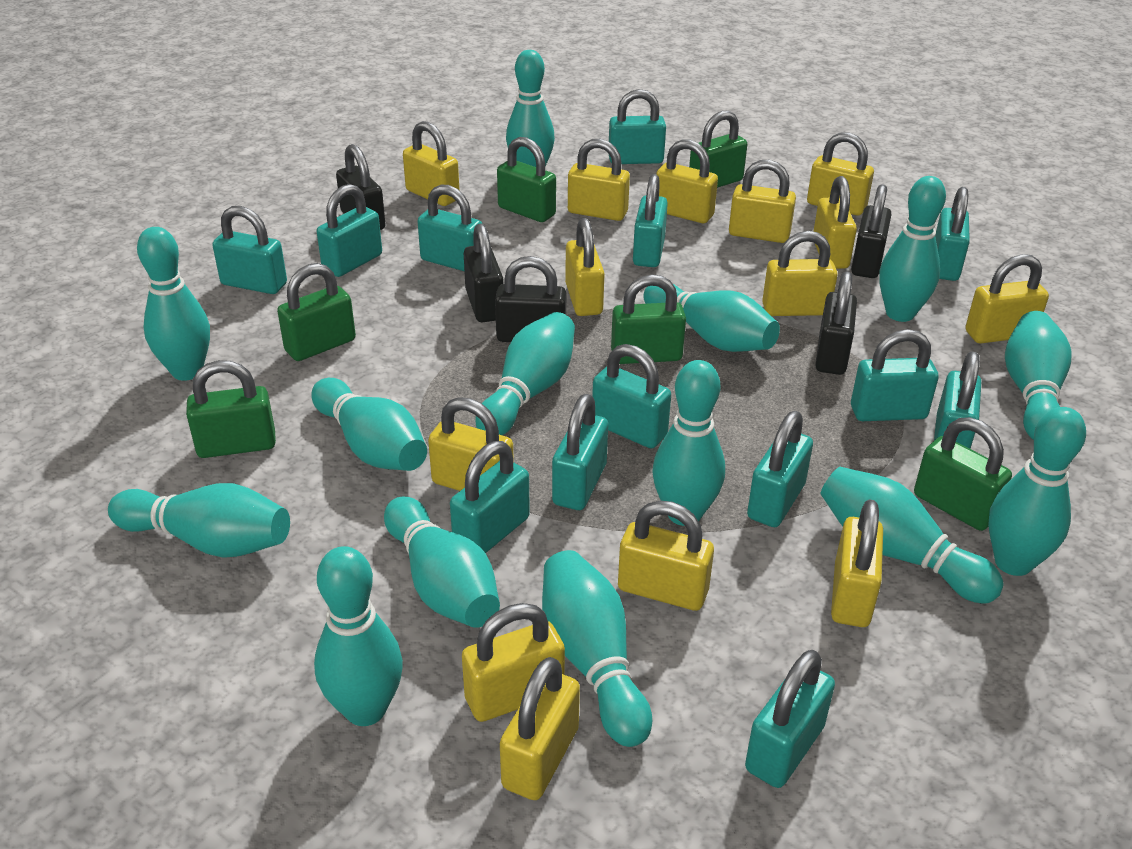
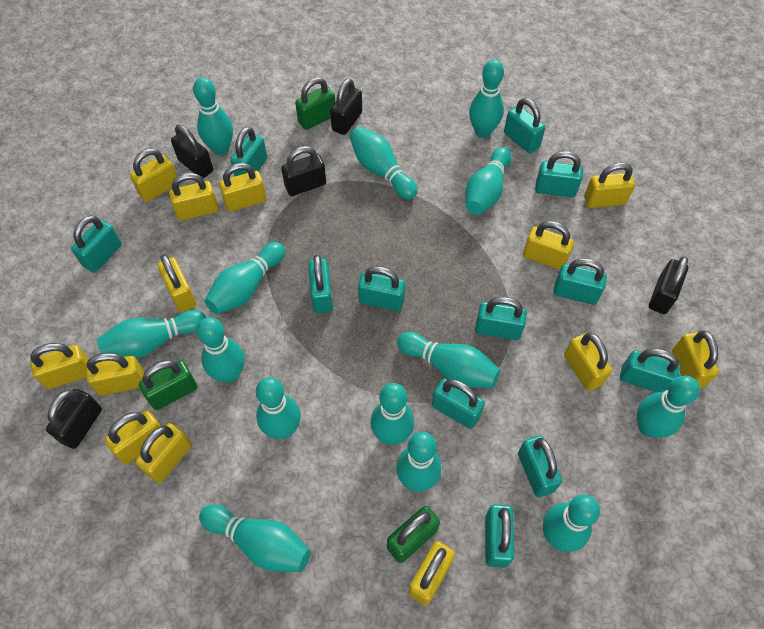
green padlock: 6 -> 3
turquoise padlock: 13 -> 12
yellow padlock: 14 -> 13

